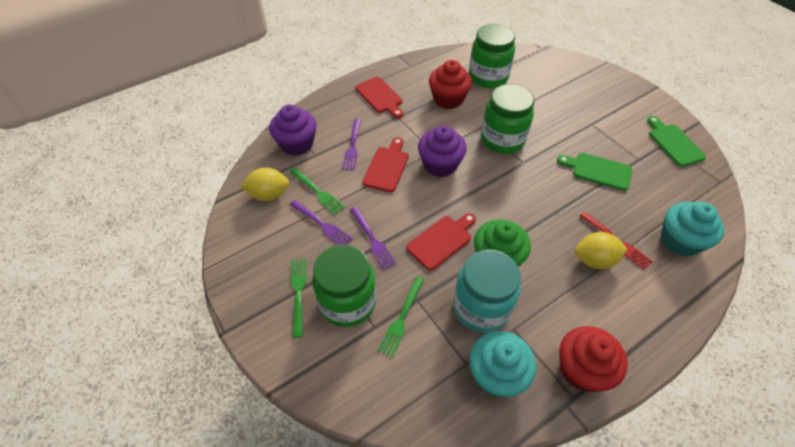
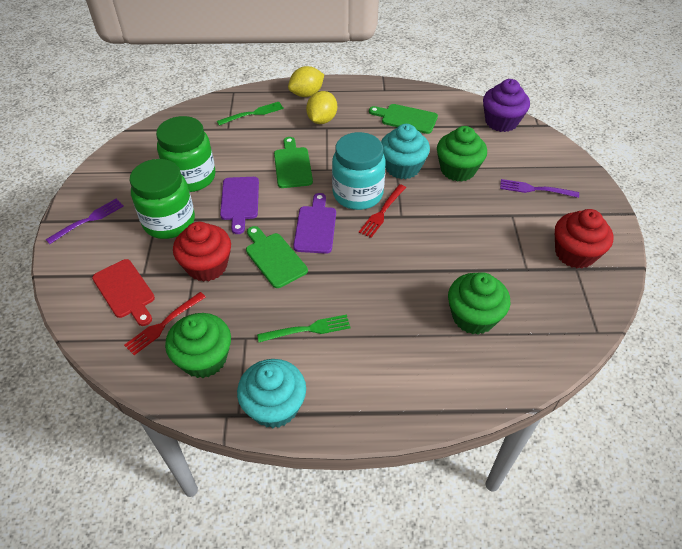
green cupcake: 1 -> 3
green cutting board: 2 -> 3
green fork: 3 -> 2
green jar: 3 -> 2
purple cupcake: 2 -> 1
purple cutting board: 0 -> 2
purple fork: 3 -> 2
red cutting board: 3 -> 1
red fork: 1 -> 2

